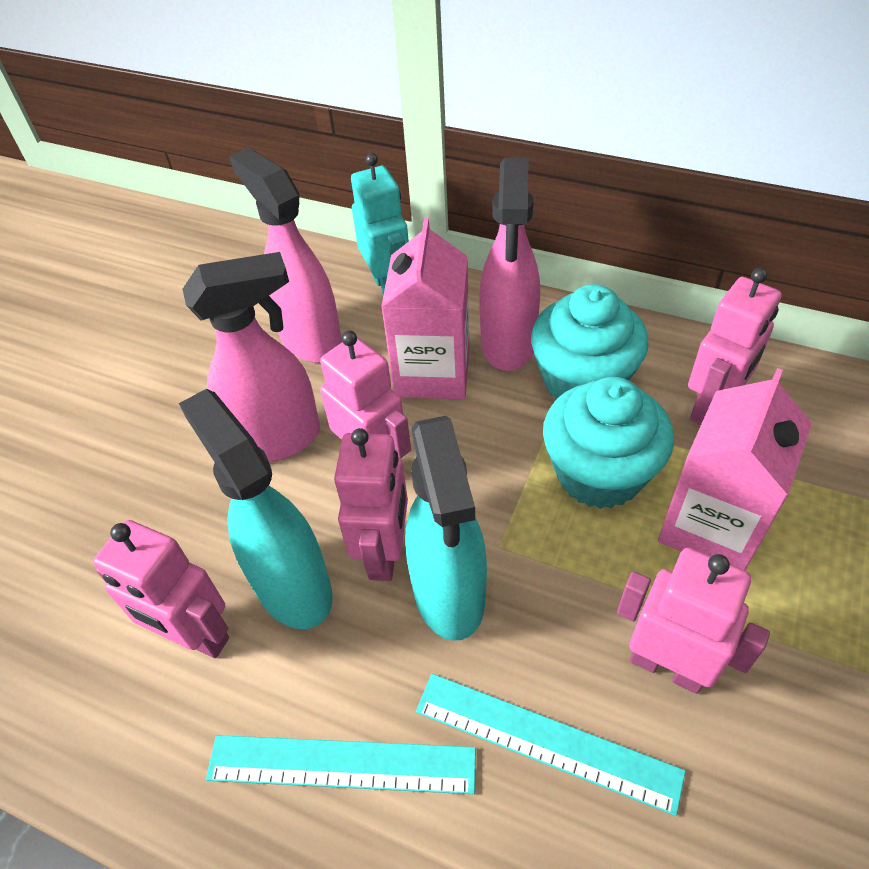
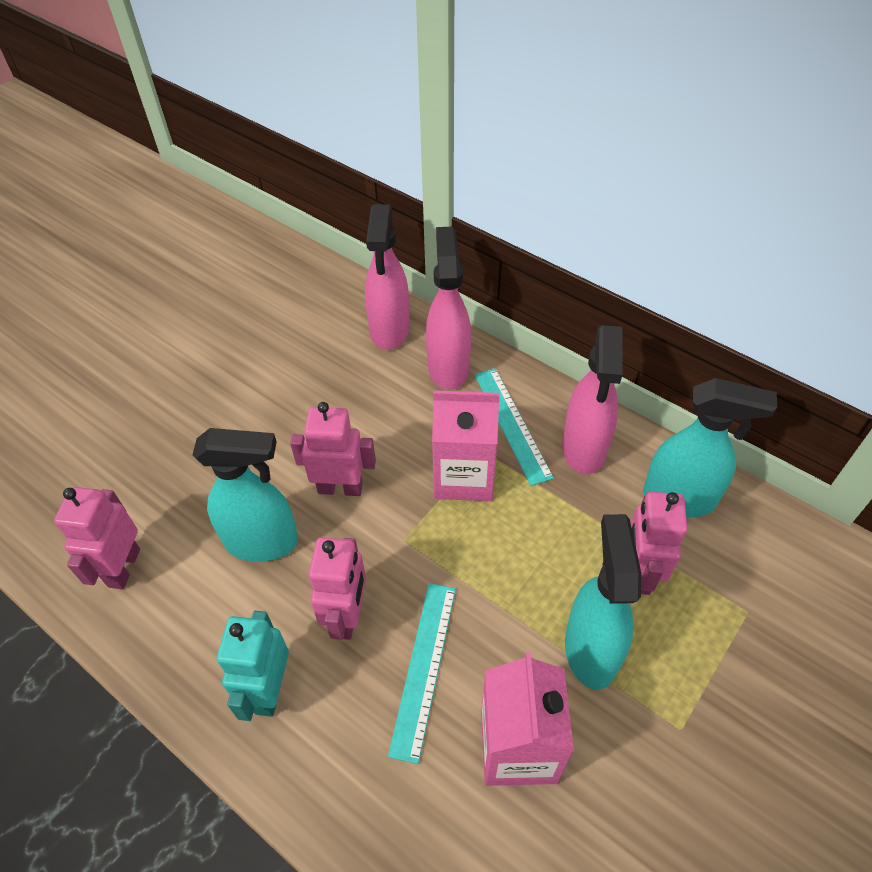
pink robot: 5 -> 4
turquoise cupcake: 2 -> 0
turquoise spray bottle: 2 -> 3

